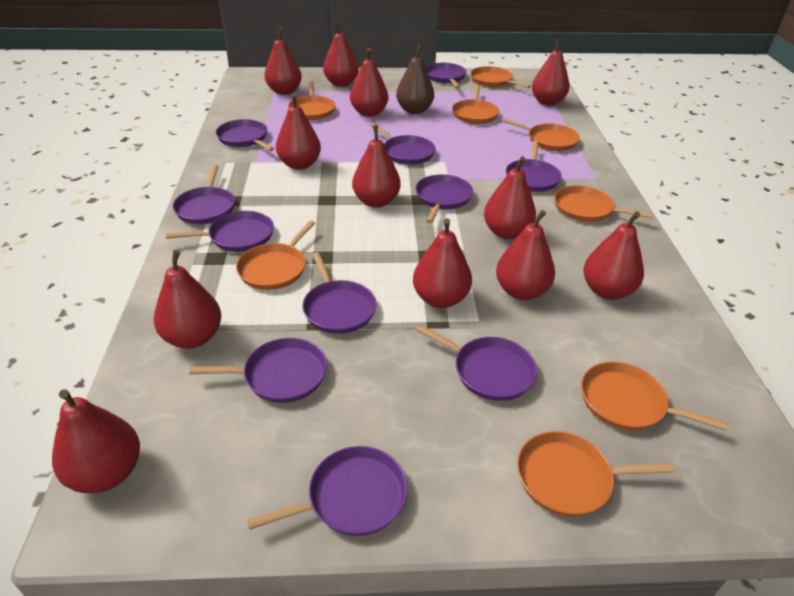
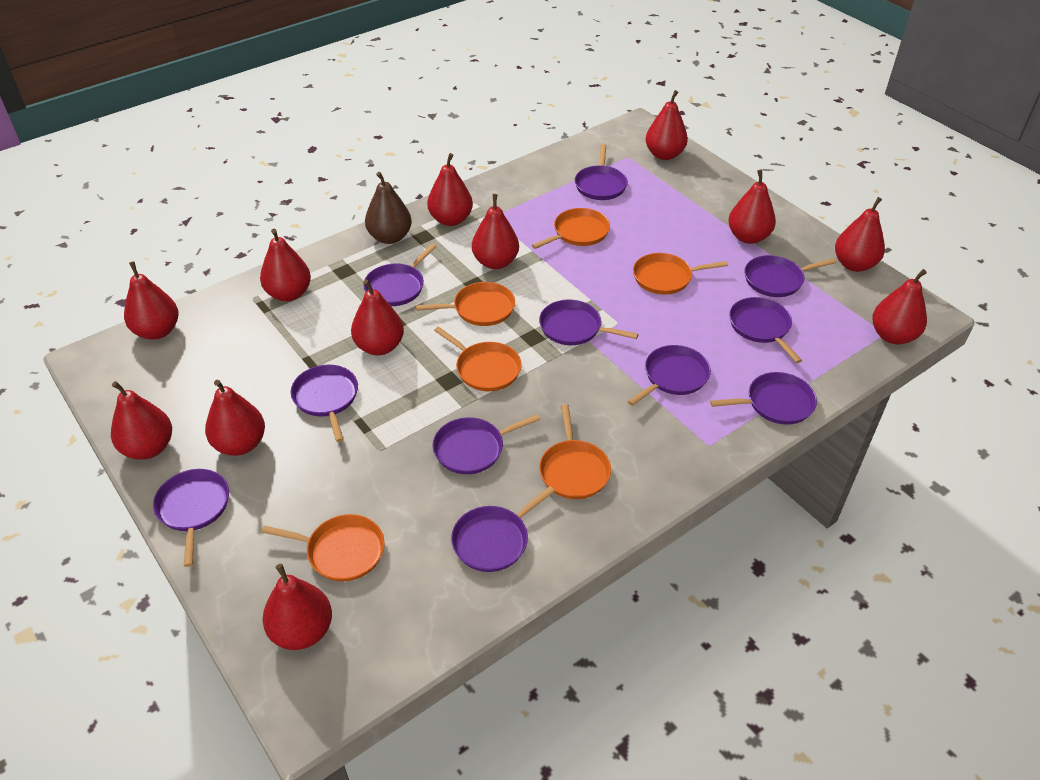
orange pan: 8 -> 6

